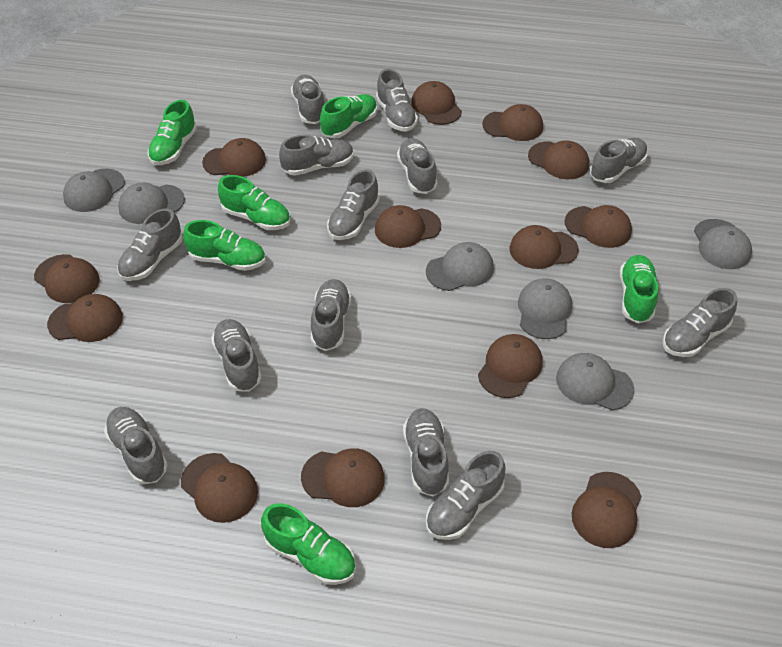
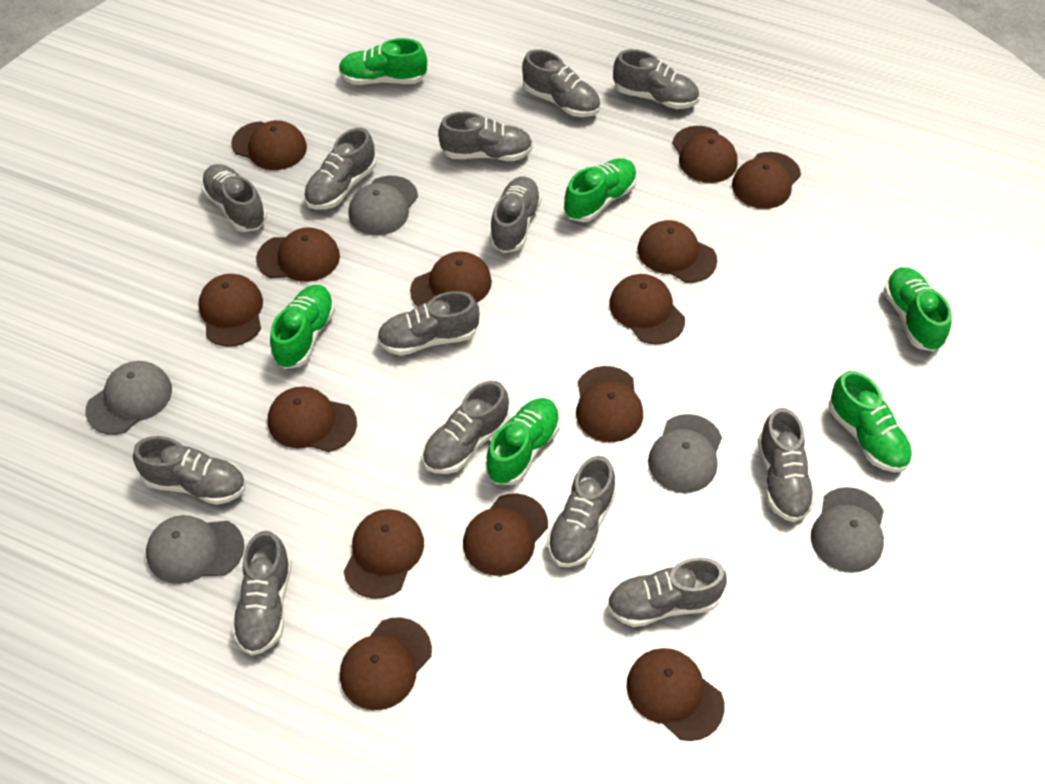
brown cap: 13 -> 14
grey cap: 6 -> 5

